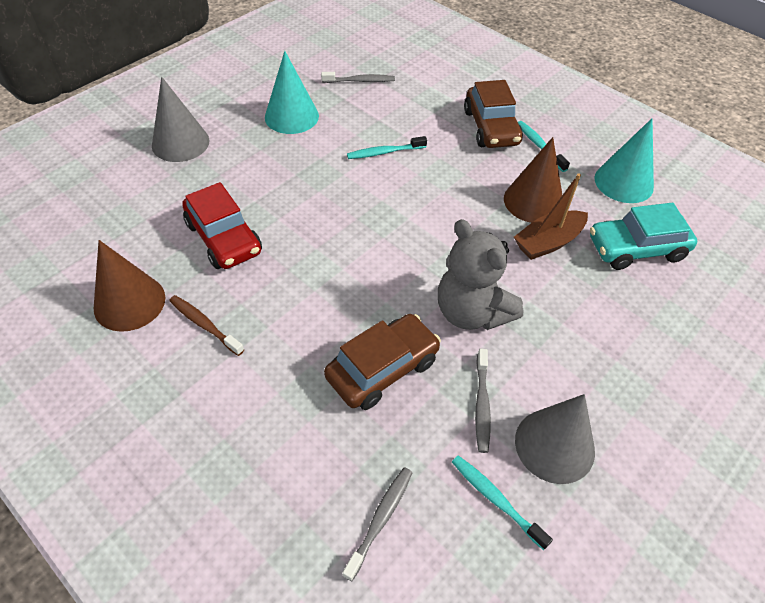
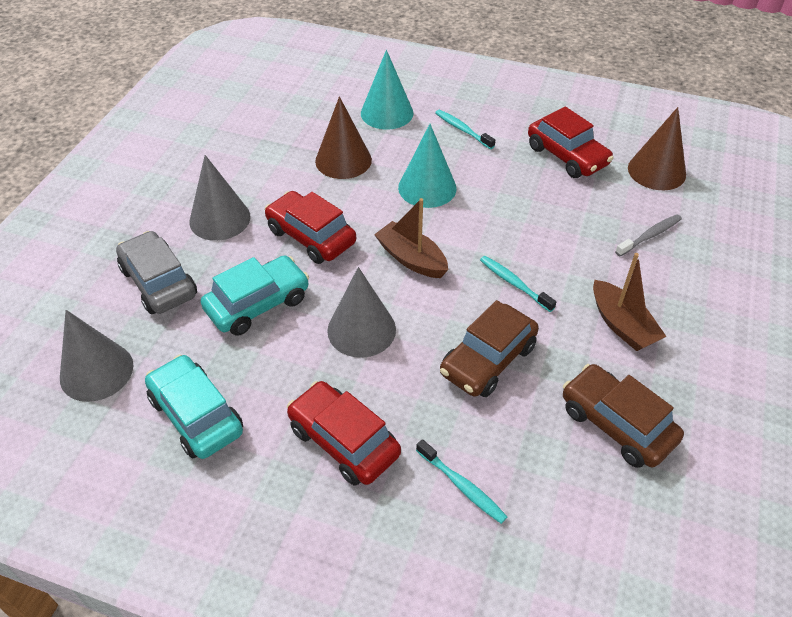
brown boat: 1 -> 2
brown toothbrush: 1 -> 0
grey car: 0 -> 1
grey cone: 2 -> 3
grey teddy bear: 1 -> 0
grey toothbrush: 3 -> 1
red car: 1 -> 3
turquoise car: 1 -> 2

